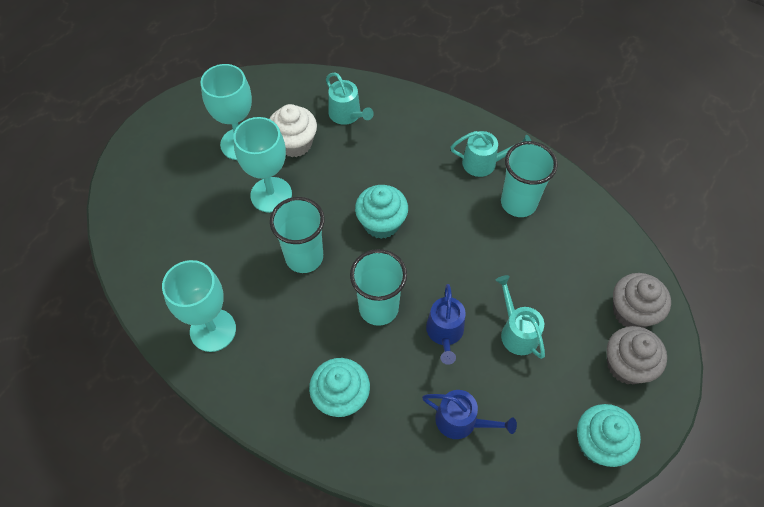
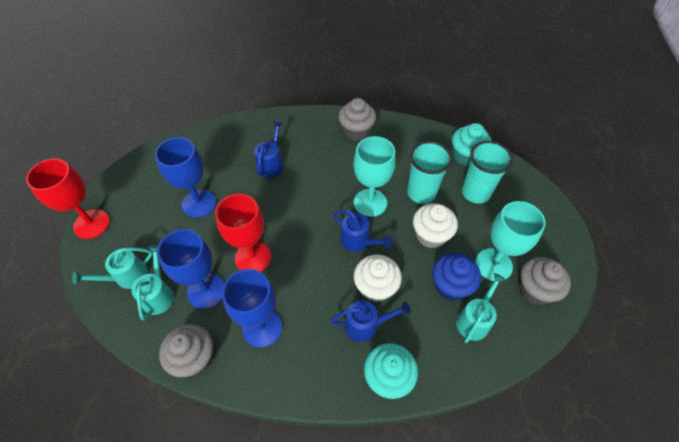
blue cupcake: 0 -> 1
blue goblet: 0 -> 3
blue watering can: 2 -> 3
grey cupcake: 2 -> 3
red goblet: 0 -> 2
turquoise cup: 3 -> 2
turquoise cupcake: 3 -> 2
turquoise goblet: 3 -> 2
white cupcake: 1 -> 2

